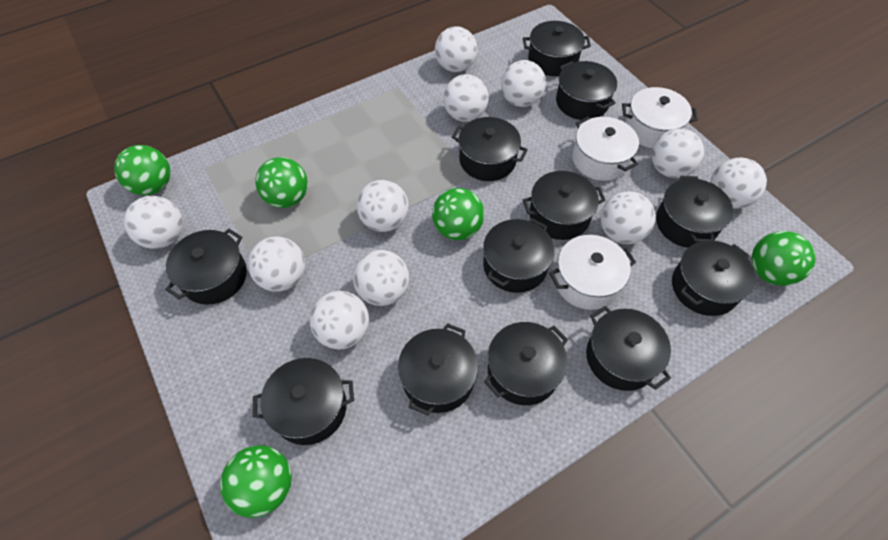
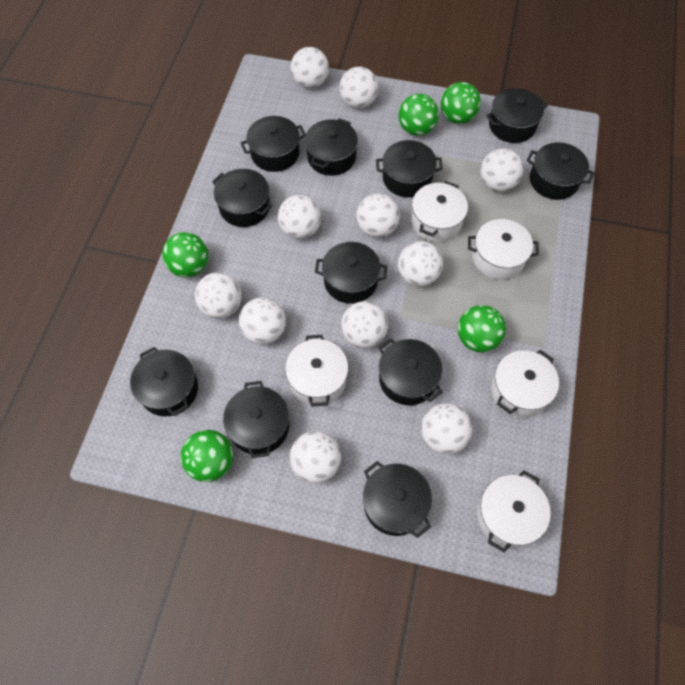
black pot: 12 -> 11
white pot: 3 -> 5

